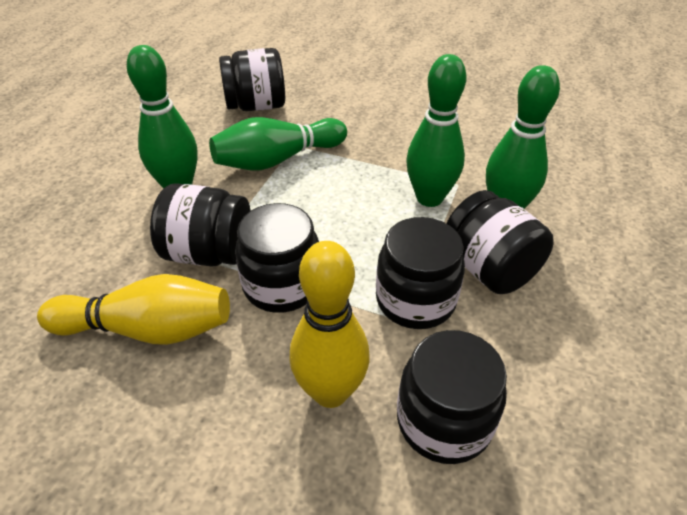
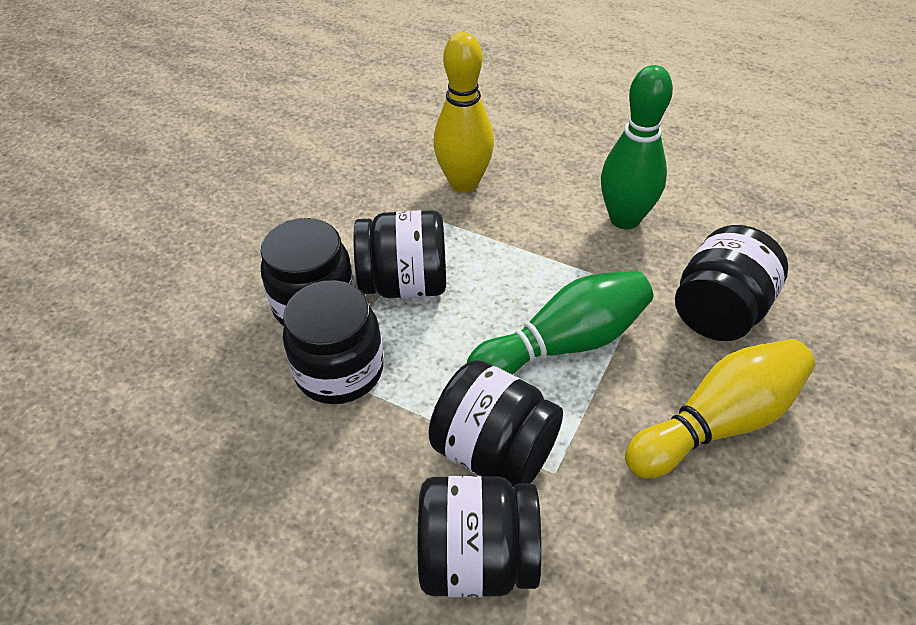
green bowling pin: 4 -> 2

